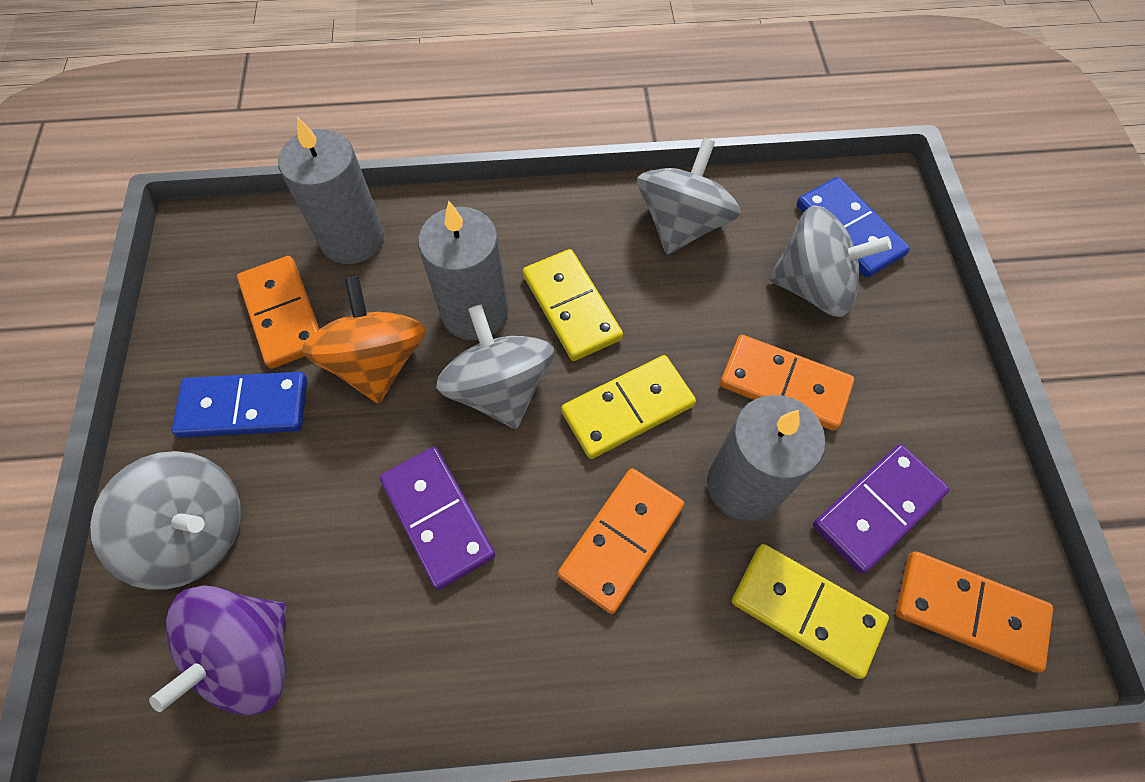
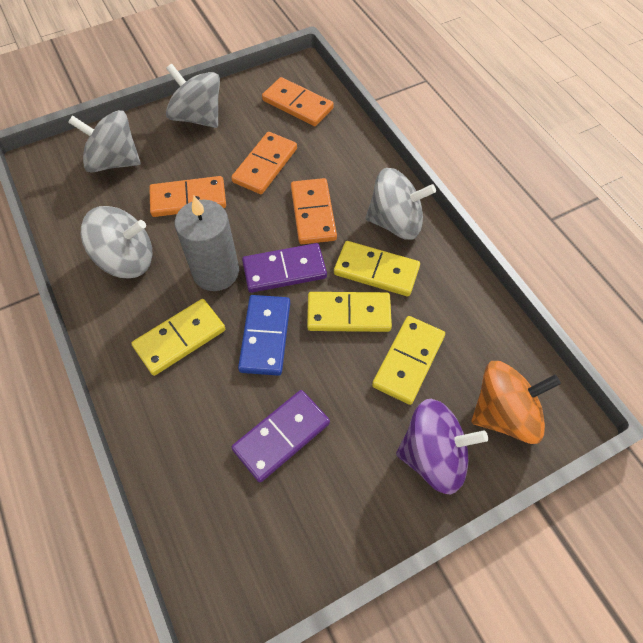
blue domino: 2 -> 1
grey candle: 3 -> 1
yellow domino: 3 -> 4

